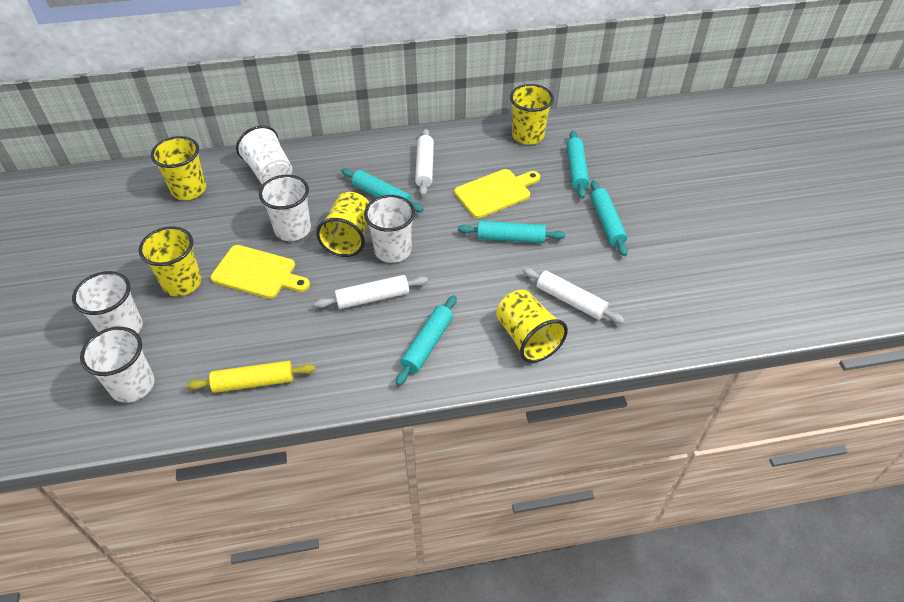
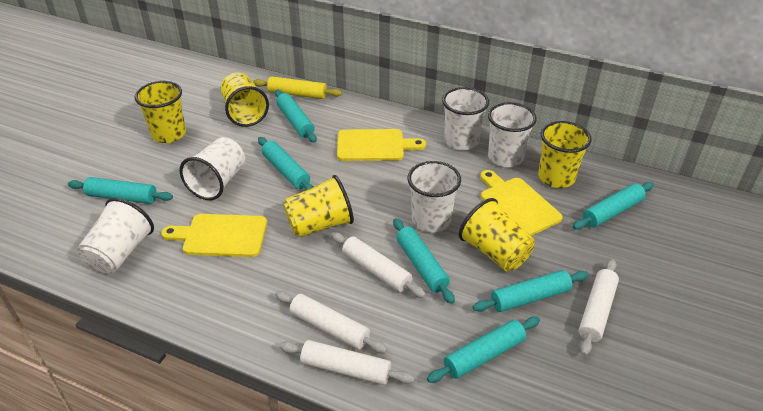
turquoise rolling pin: 5 -> 7
white rolling pin: 3 -> 4
yellow cutting board: 2 -> 3

